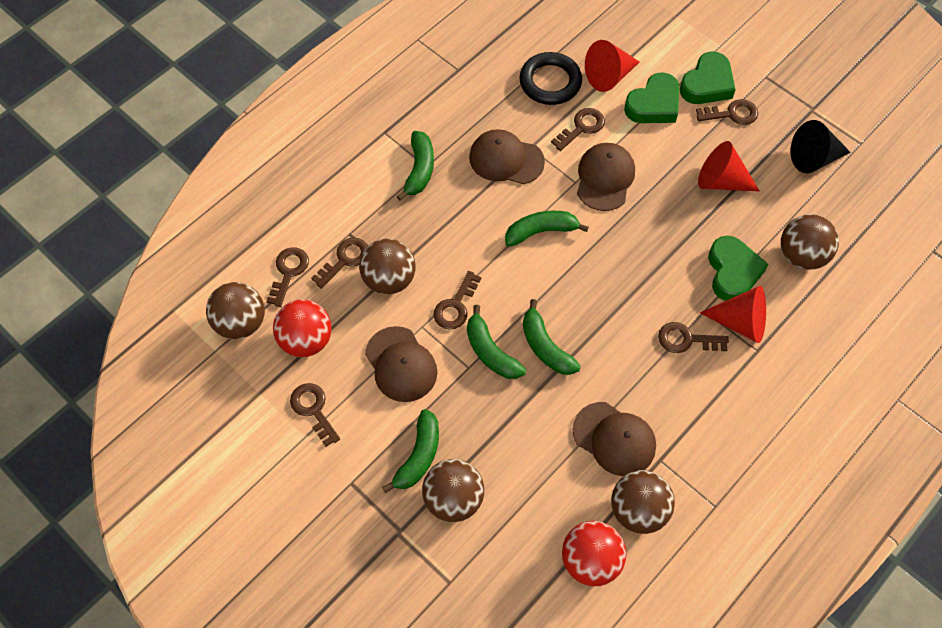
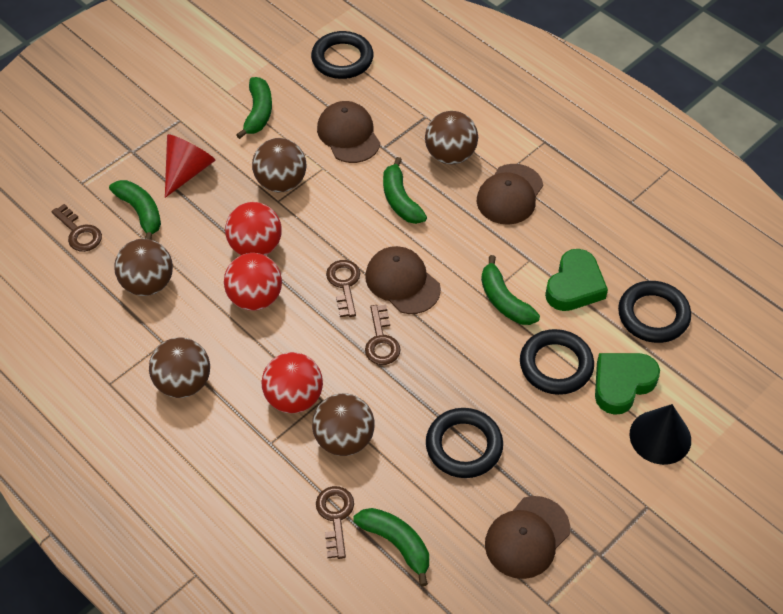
black ring: 1 -> 4
brown key: 7 -> 4
green heart: 3 -> 2
red ball: 2 -> 3
red cone: 3 -> 1

